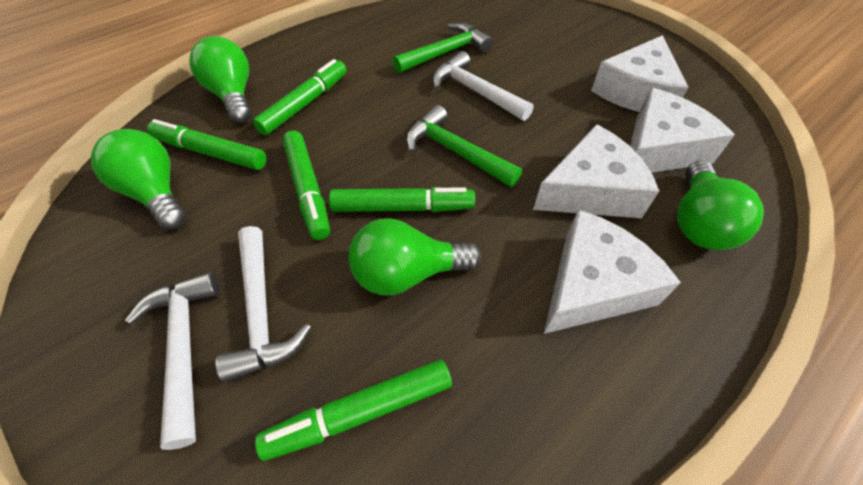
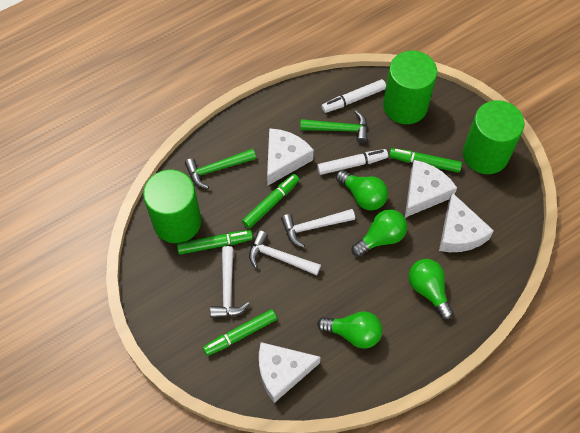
green cylinder: 0 -> 3
green marker: 5 -> 4
white marker: 0 -> 2

